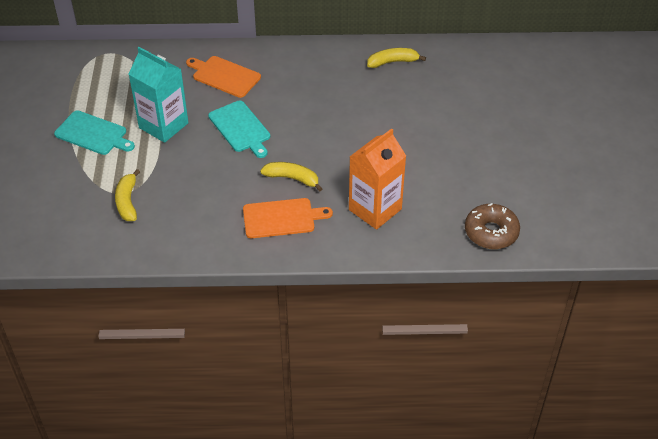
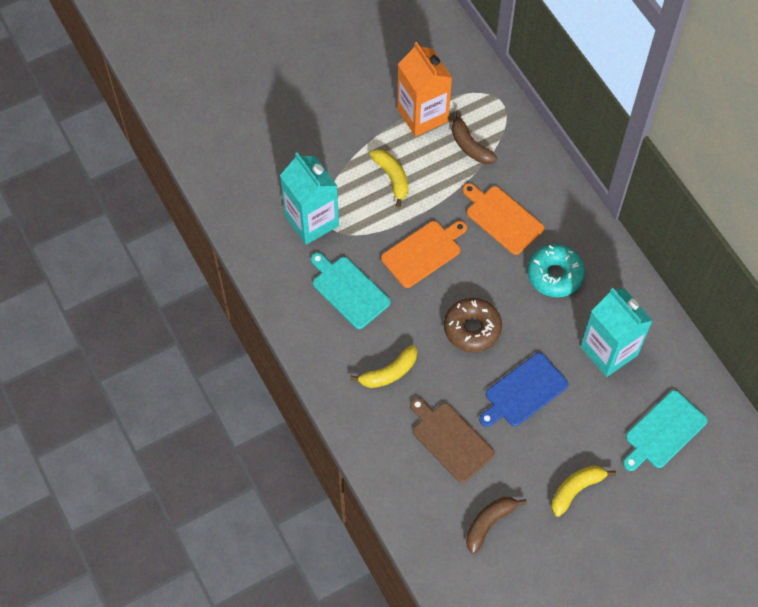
blue cutting board: 0 -> 1
brown banana: 0 -> 2
brown cutting board: 0 -> 1
turquoise carton: 1 -> 2
turquoise donut: 0 -> 1

